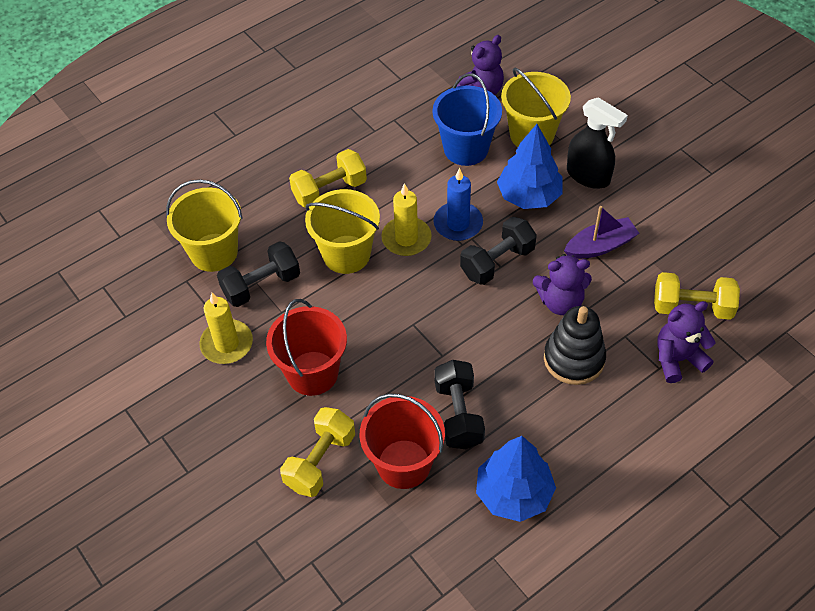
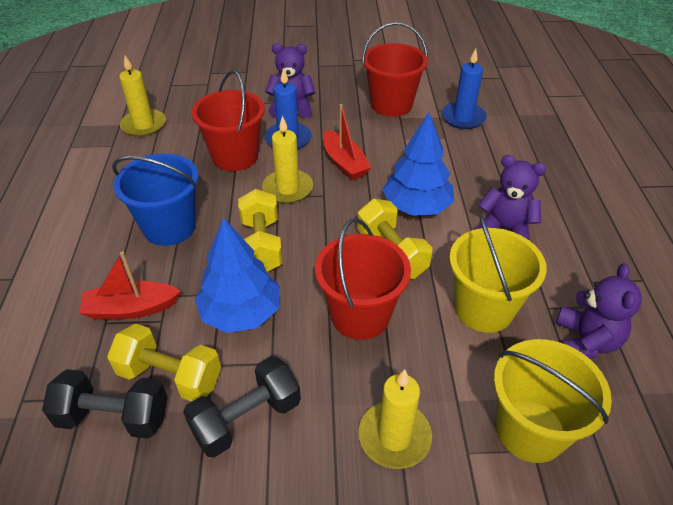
black dumbbell: 3 -> 2
black spray bottle: 1 -> 0
black stacking toy: 1 -> 0
blue candle: 1 -> 2
purple boat: 1 -> 0
red boat: 0 -> 2
red bucket: 2 -> 3
yellow bucket: 3 -> 2
yellow candle: 2 -> 3

